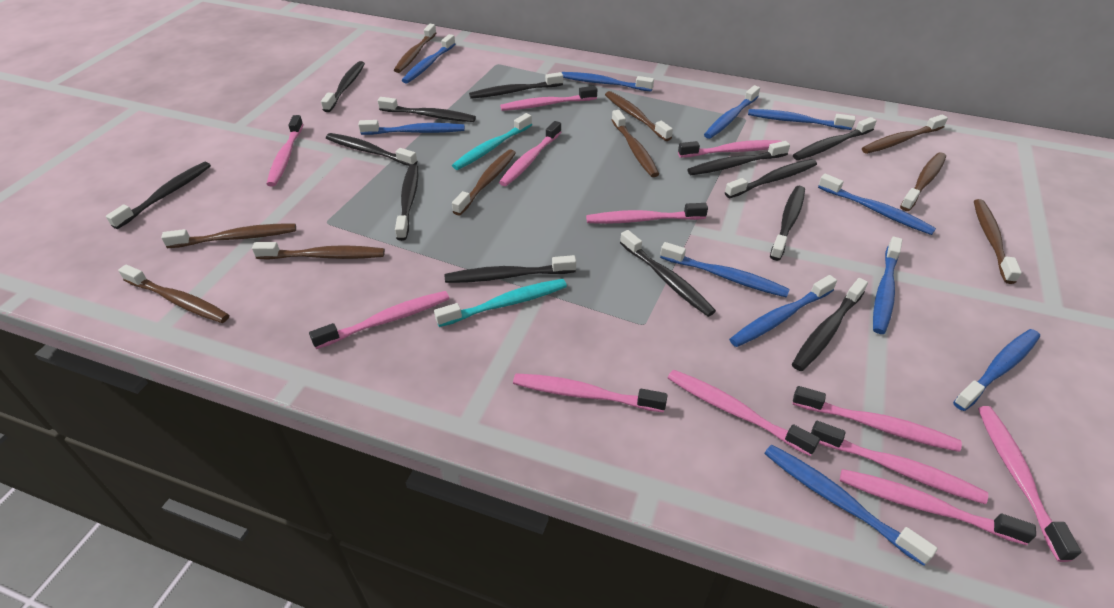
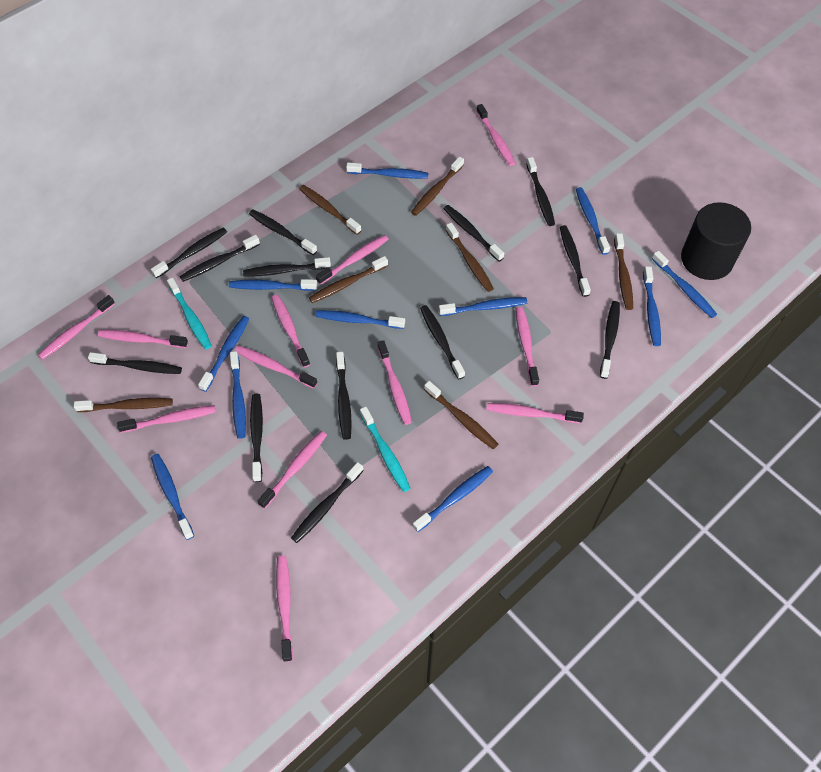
black cylinder: 0 -> 1
brown toothbrush: 10 -> 7

